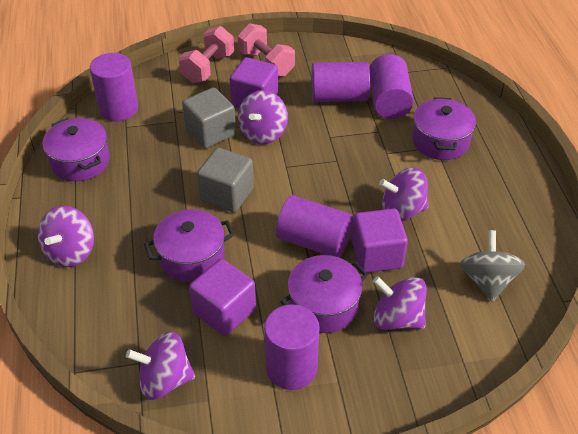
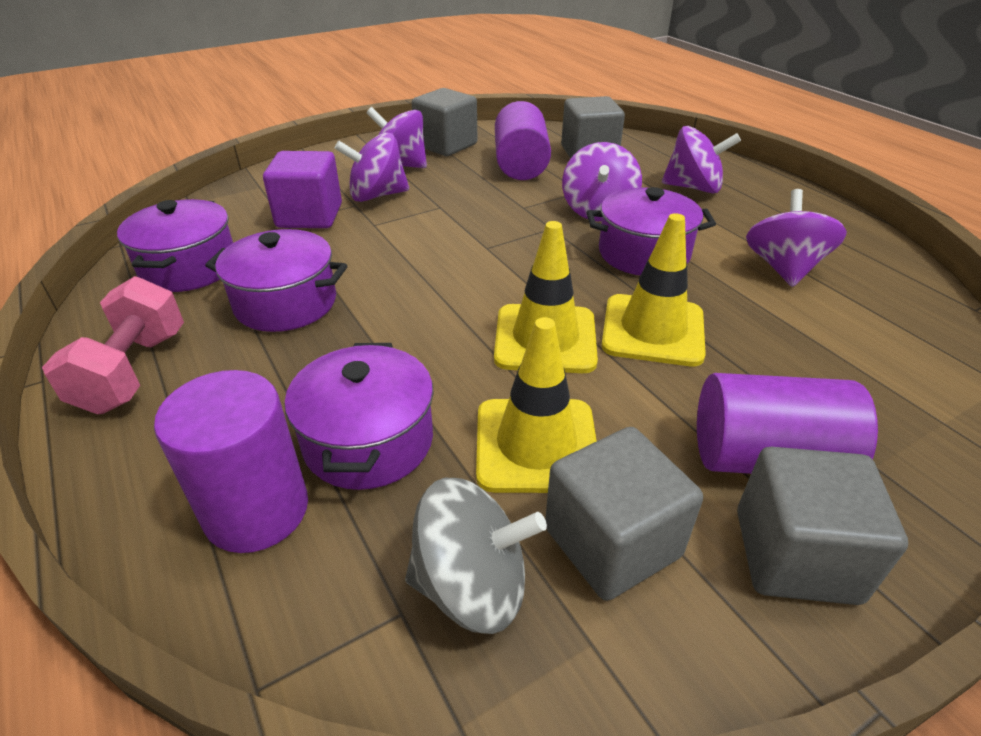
grey cube: 2 -> 4
pink dumbbell: 2 -> 1
purple cube: 3 -> 1
purple cylinder: 5 -> 3
yellow traffic cone: 0 -> 3

